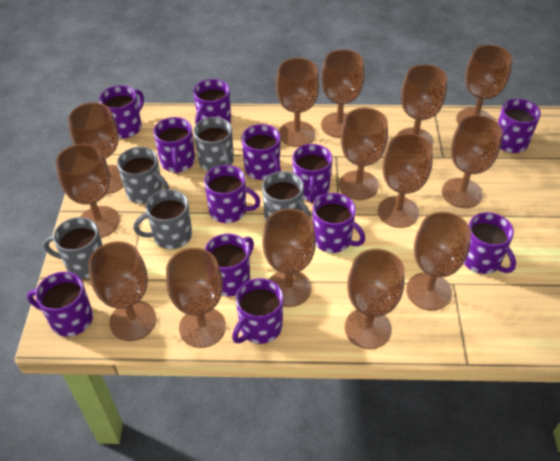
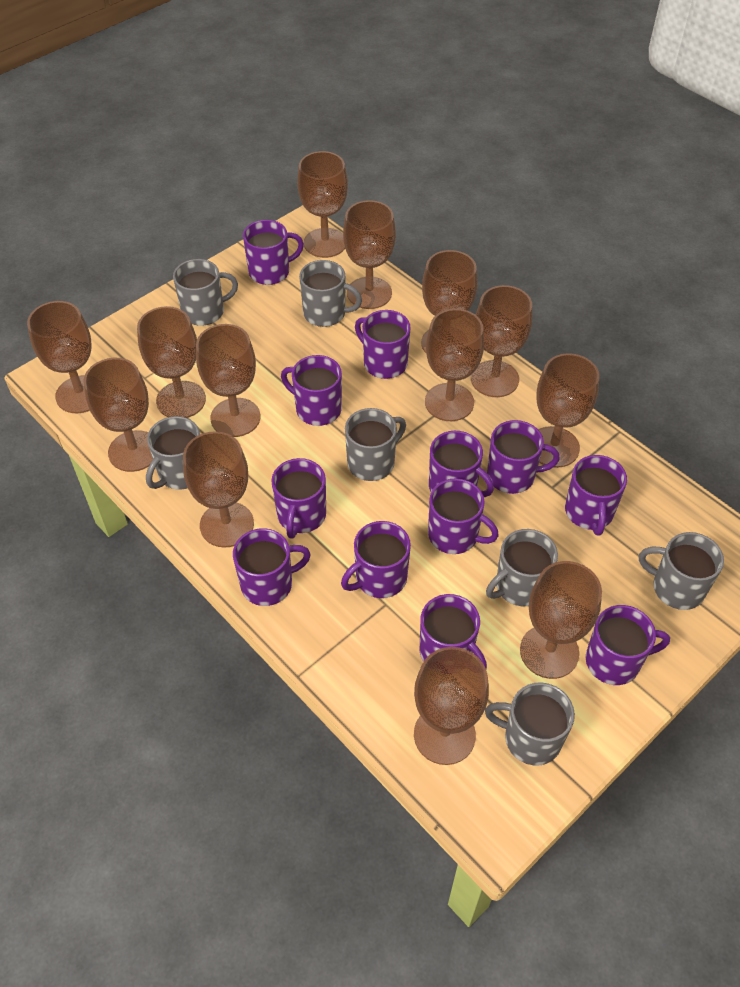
brown goblet: 14 -> 13
grey mug: 5 -> 7

